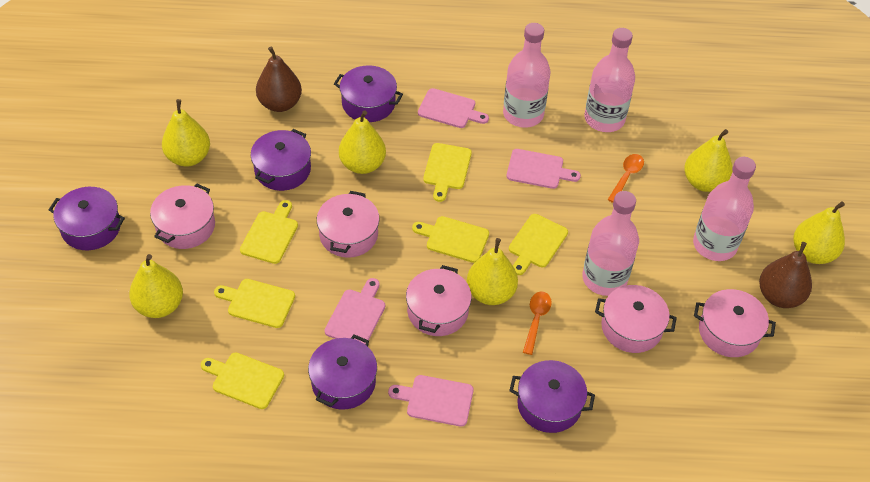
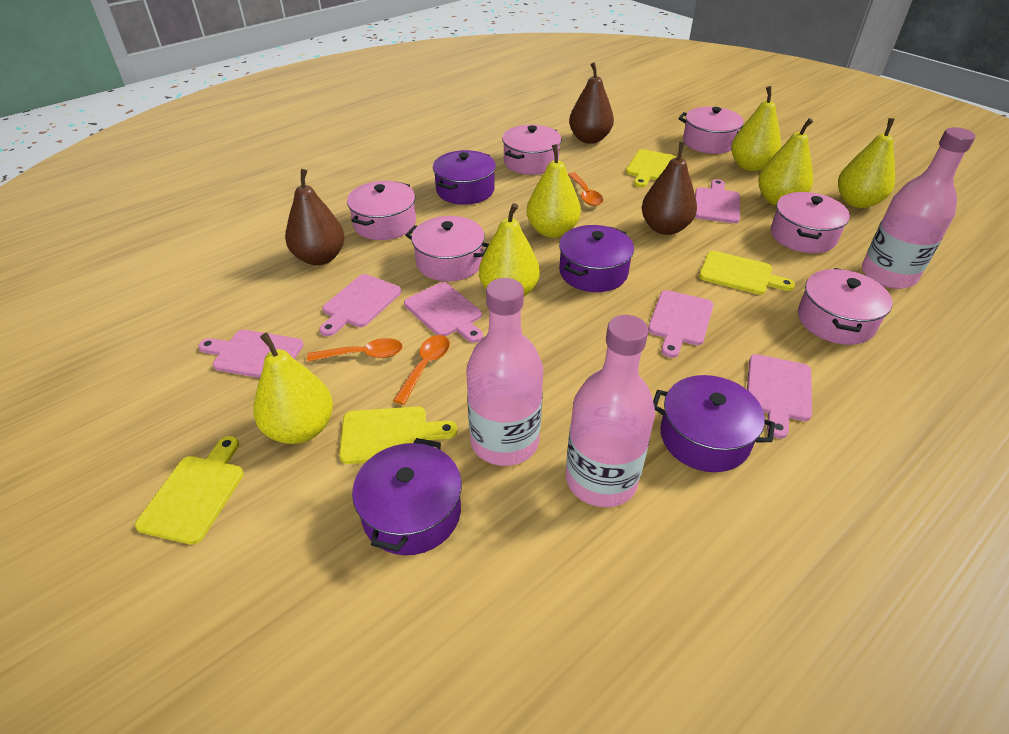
brown pear: 2 -> 3
orange spoon: 2 -> 3
pink bottle: 4 -> 3
pink cutting board: 4 -> 6
pink pot: 5 -> 6
purple pot: 5 -> 4
yellow cutting board: 6 -> 4

